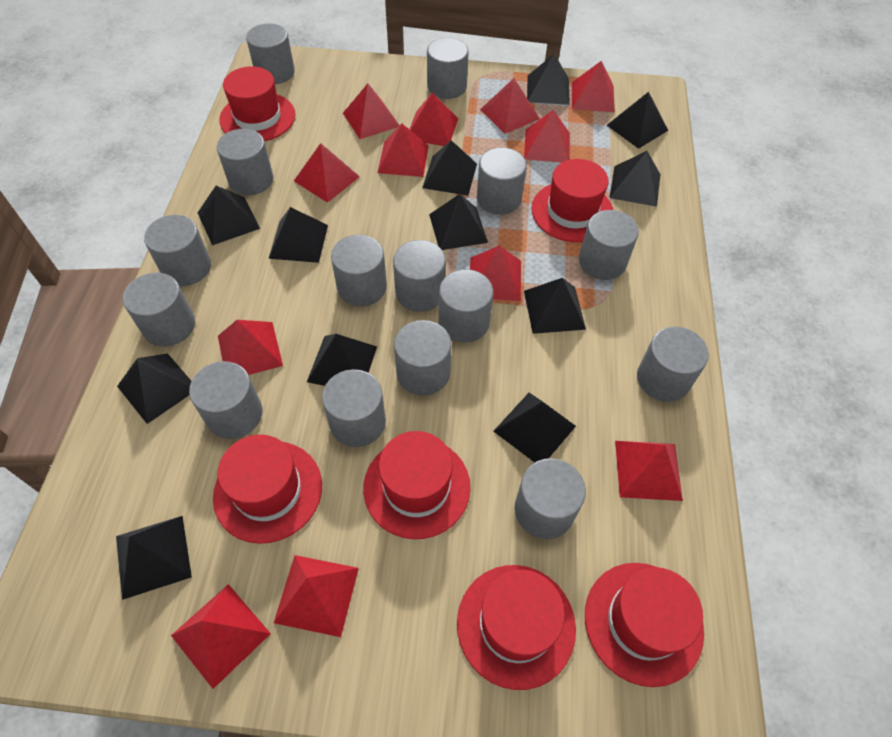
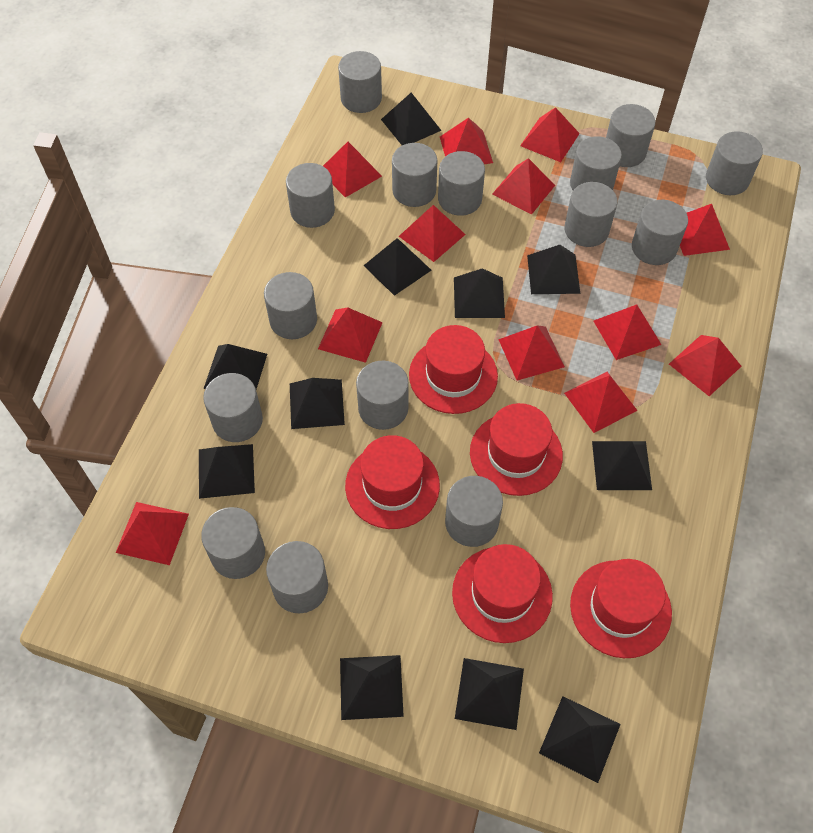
black pyramid: 12 -> 11
red hat: 6 -> 5

